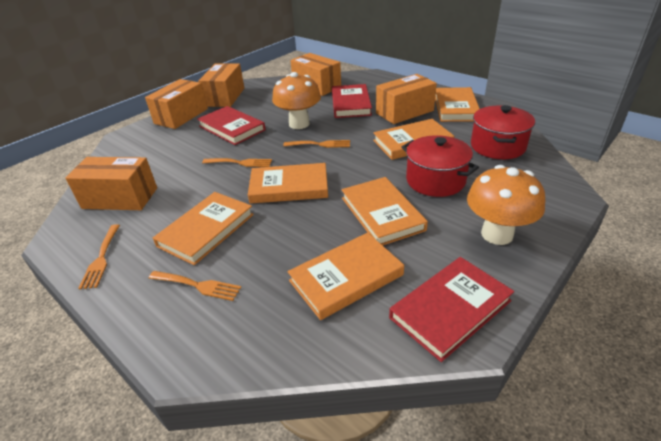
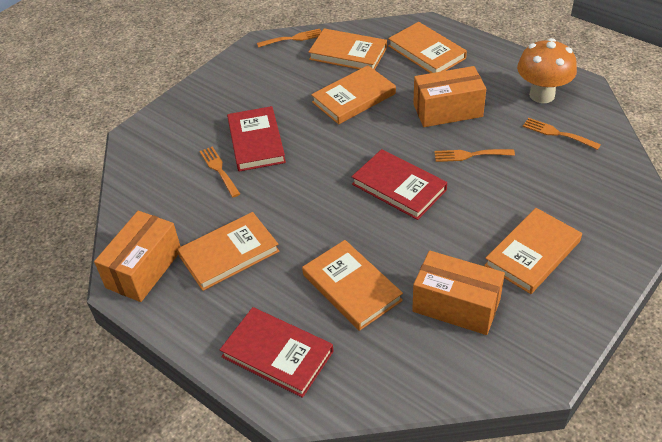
orange box: 5 -> 3
orange mushroom: 2 -> 1
red pot: 2 -> 0

